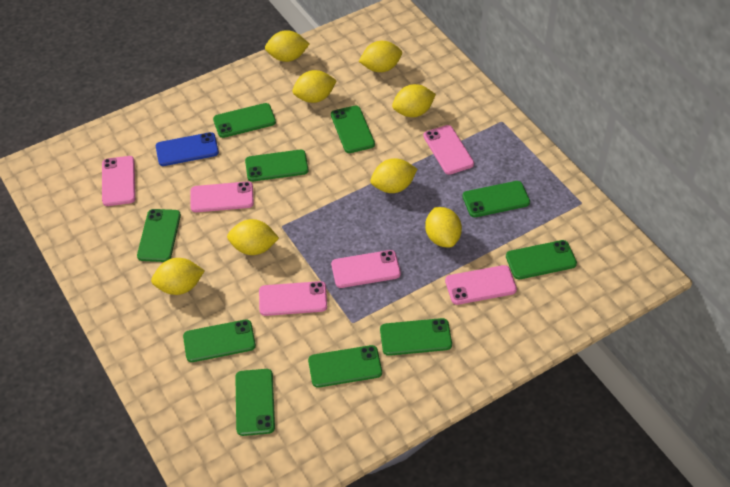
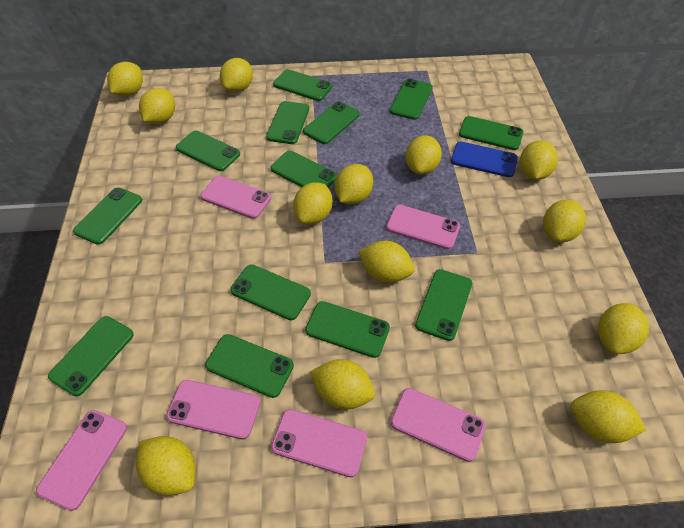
green phone: 10 -> 13
yellow lemon: 8 -> 13

